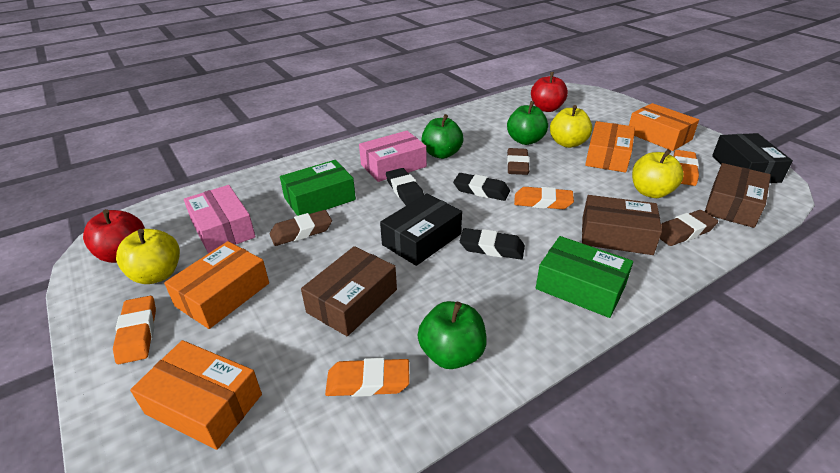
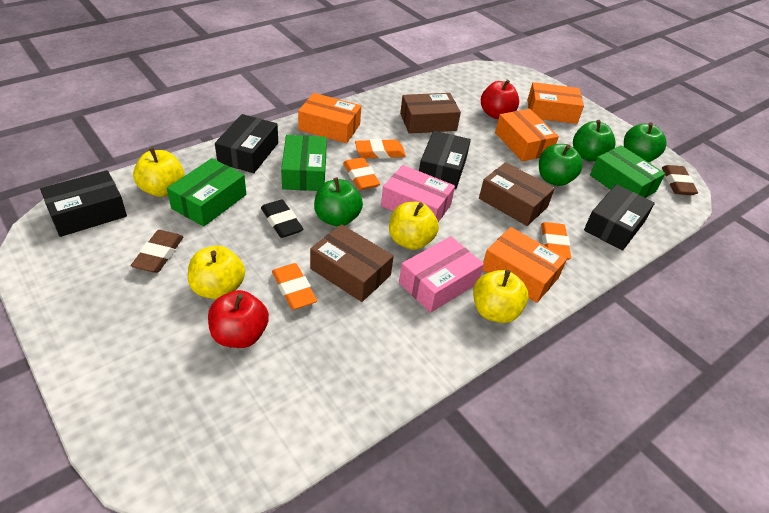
black box: 2 -> 4
black eraser: 3 -> 1
brown eraser: 3 -> 2
green apple: 3 -> 4
green box: 2 -> 3
yellow apple: 3 -> 4

